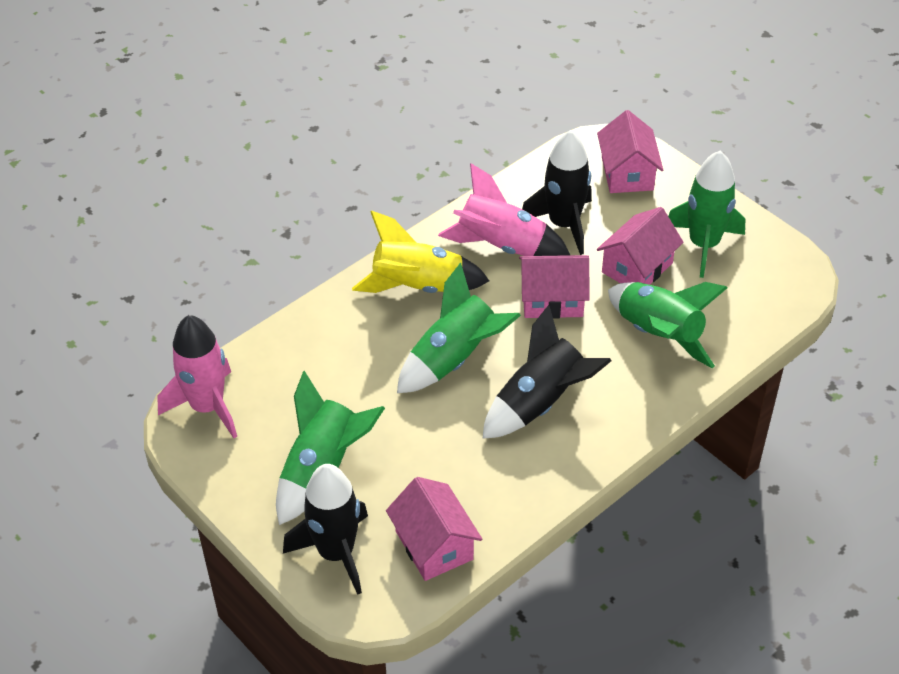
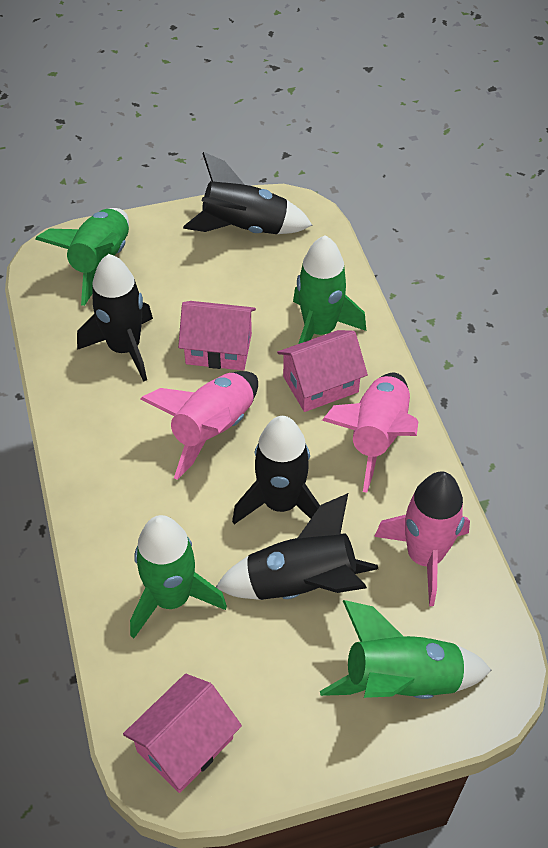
black rocket: 3 -> 4
pink house: 4 -> 3
pink rocket: 2 -> 3
yellow rocket: 1 -> 0

